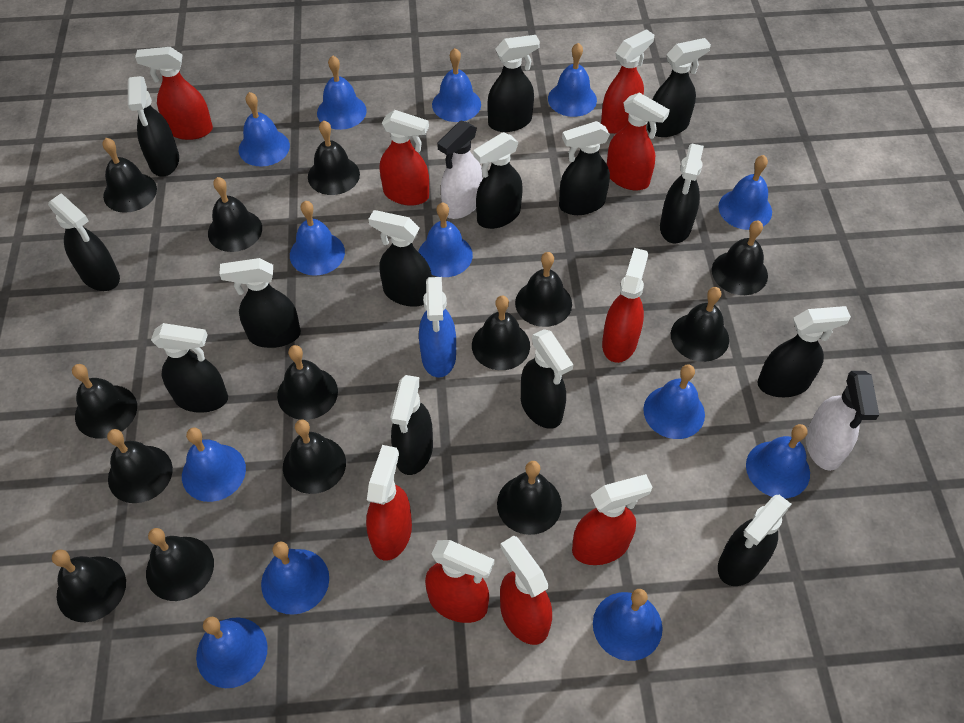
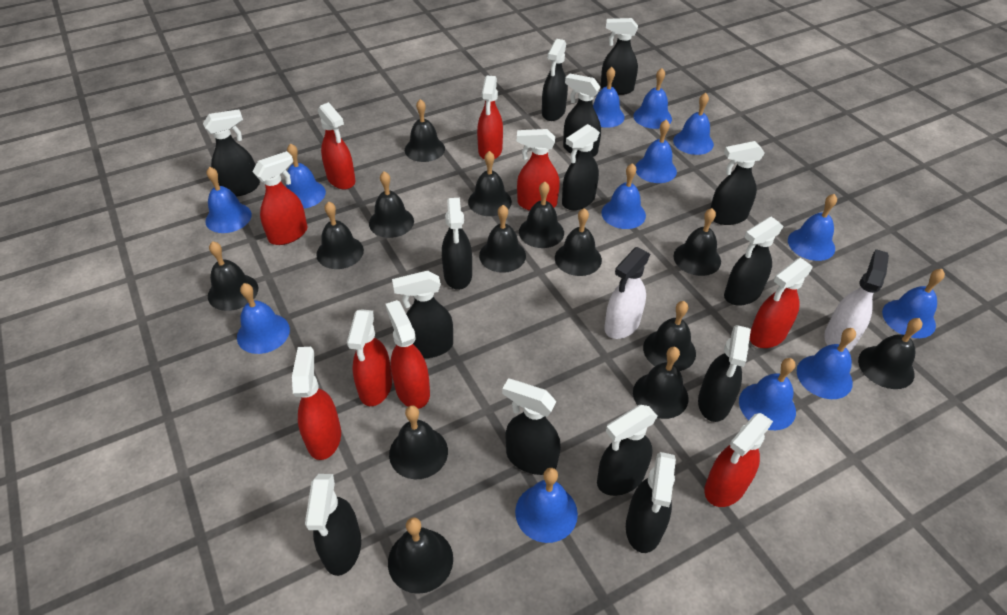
blue spray bottle: 1 -> 0

